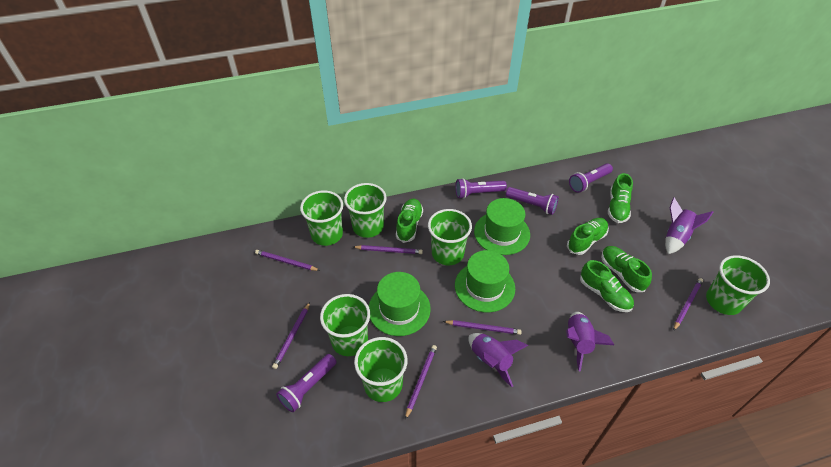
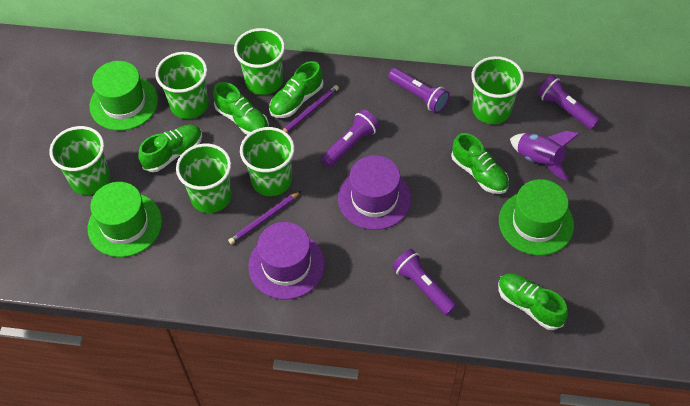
purple hat: 0 -> 2
purple pencil: 6 -> 2
purple rocket: 3 -> 1

